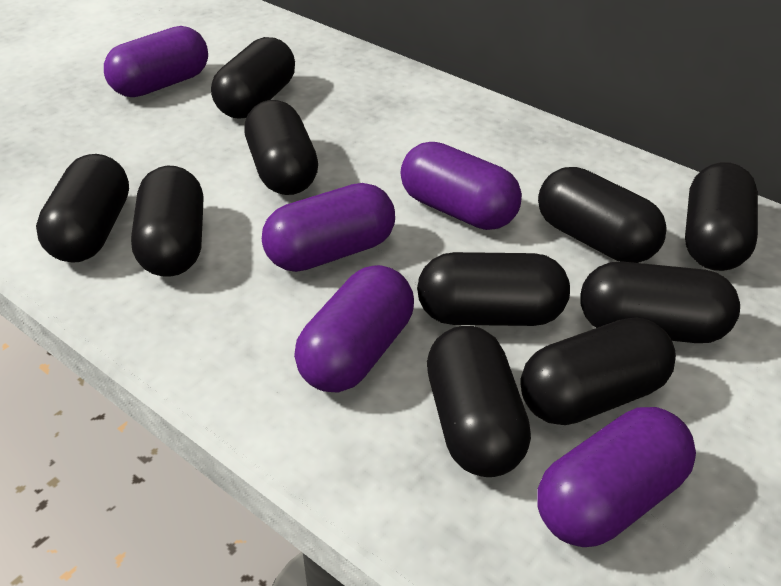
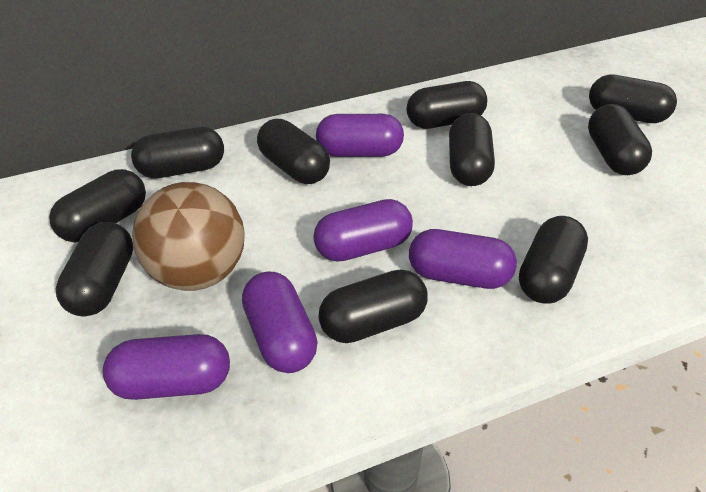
brown ball: 0 -> 1

